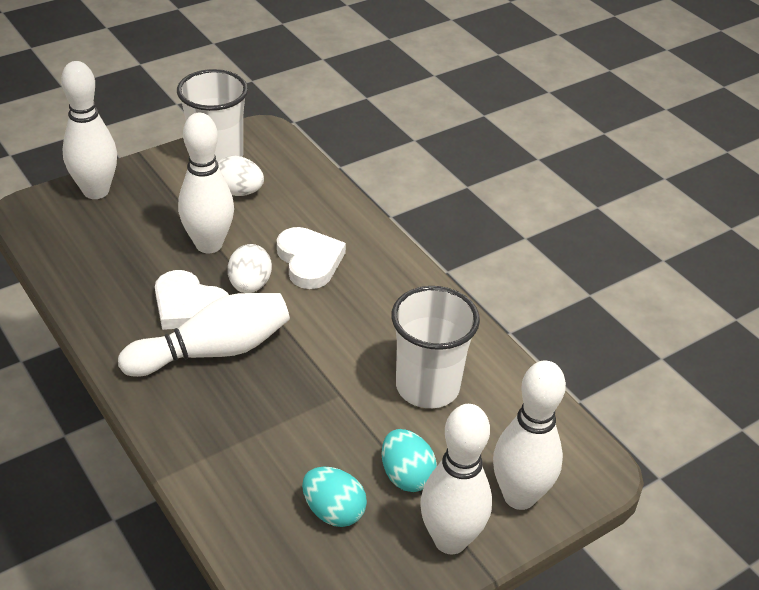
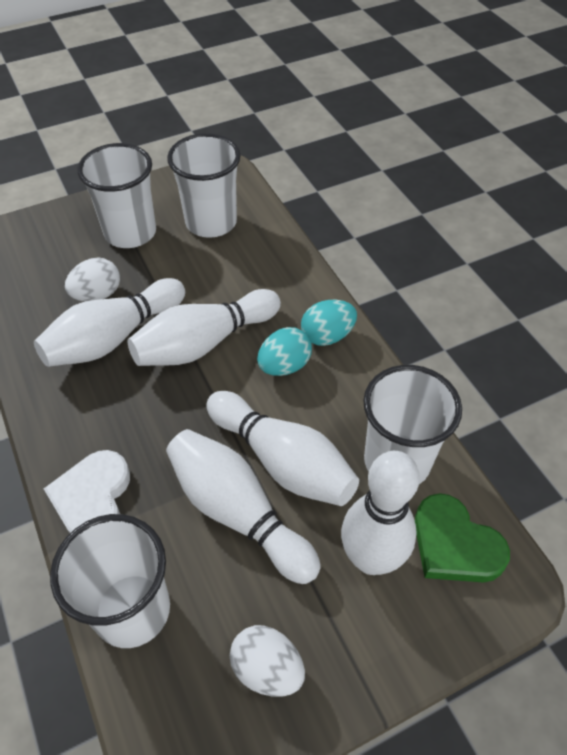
green heart: 0 -> 1
white cup: 2 -> 4
white heart: 2 -> 1

